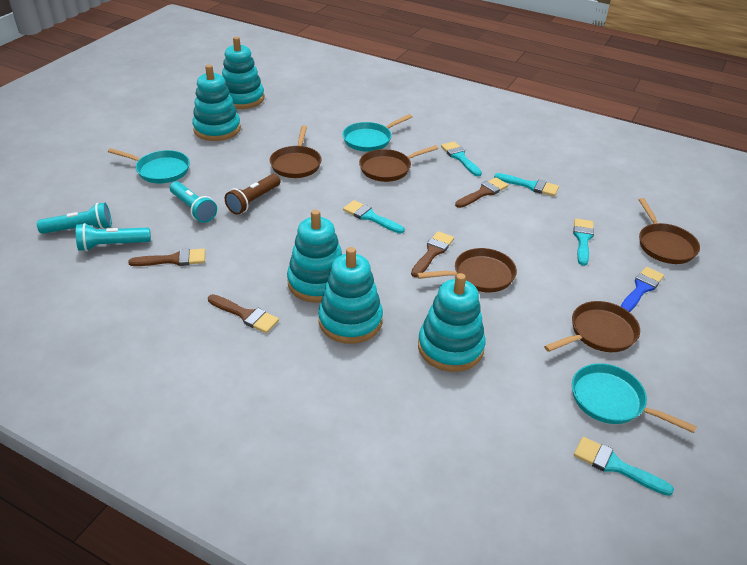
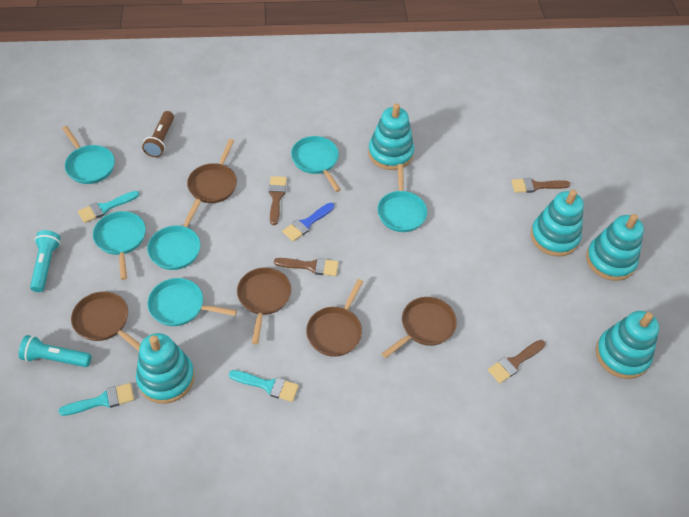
turquoise brush: 5 -> 3
turquoise flashlight: 3 -> 2
turquoise pan: 3 -> 6

